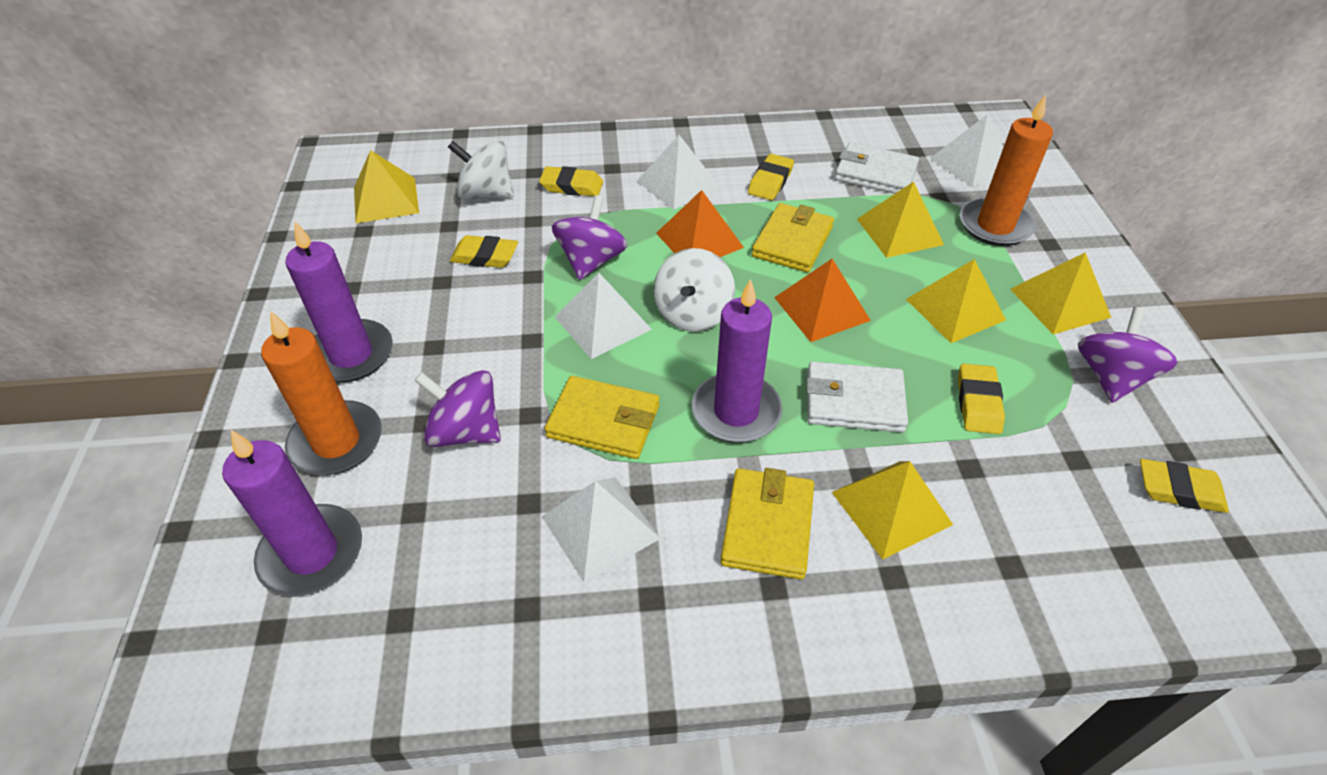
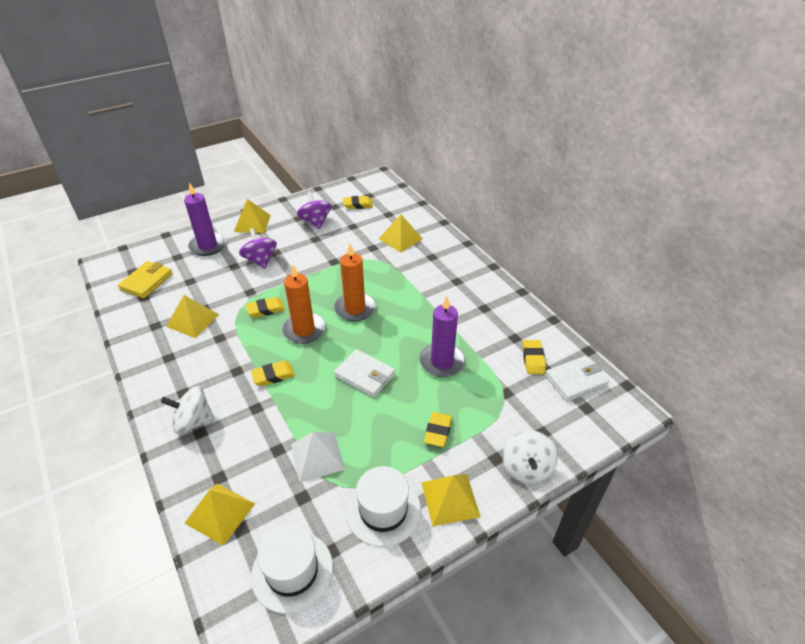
orange pyramid: 2 -> 0
purple candle: 3 -> 2
purple spinning top: 3 -> 2
white hat: 0 -> 2
white pyramid: 4 -> 1
yellow wallet: 3 -> 1

